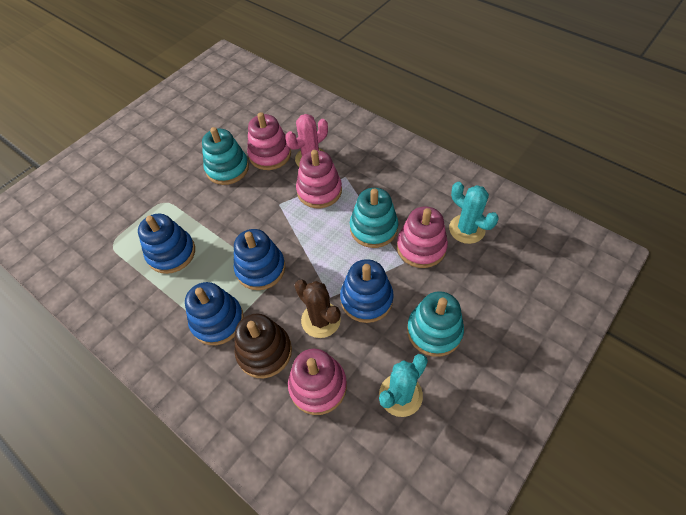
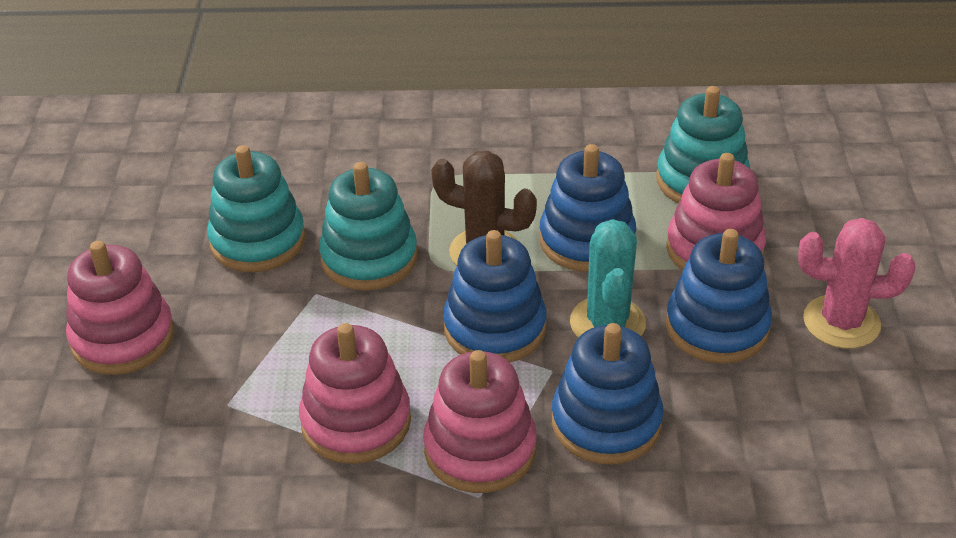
brown stacking toy: 1 -> 0
turquoise cactus: 2 -> 1

